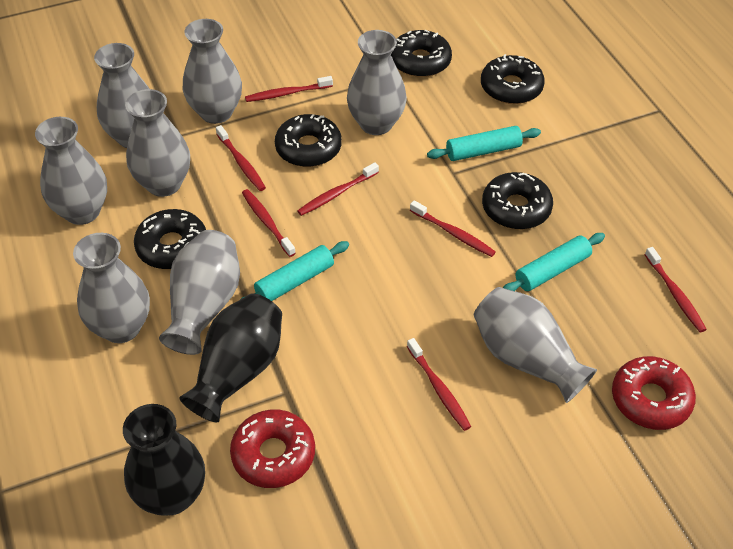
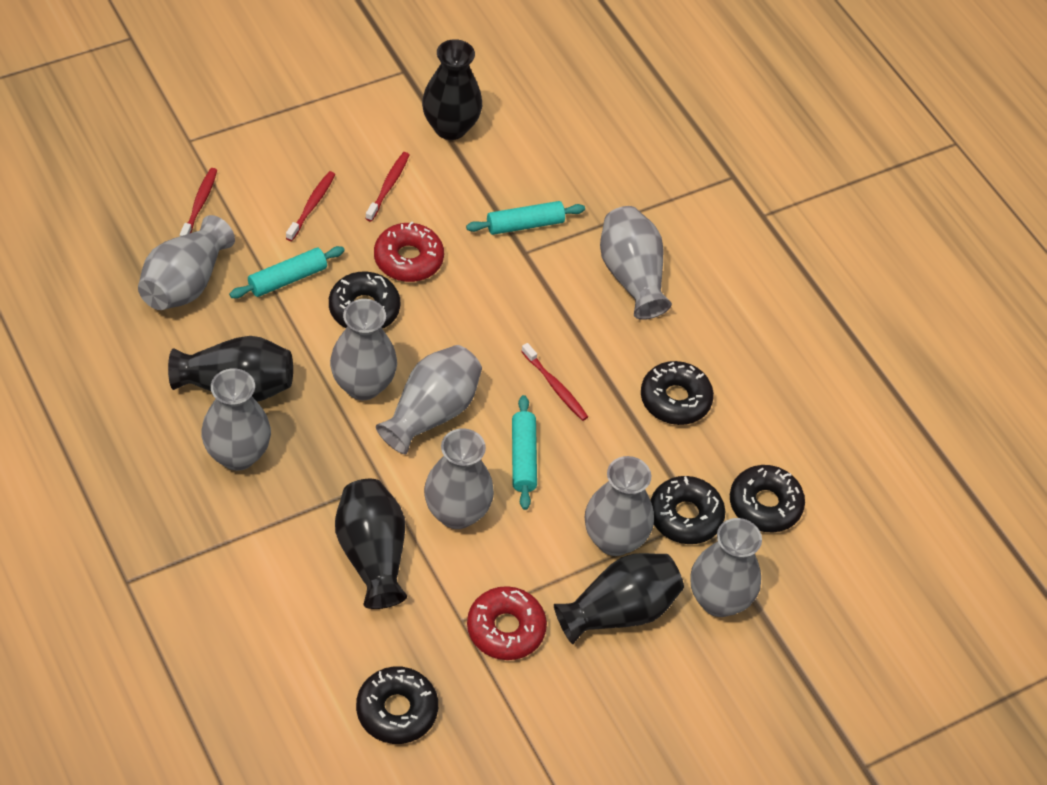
black vase: 2 -> 4
red toothbrush: 7 -> 4

